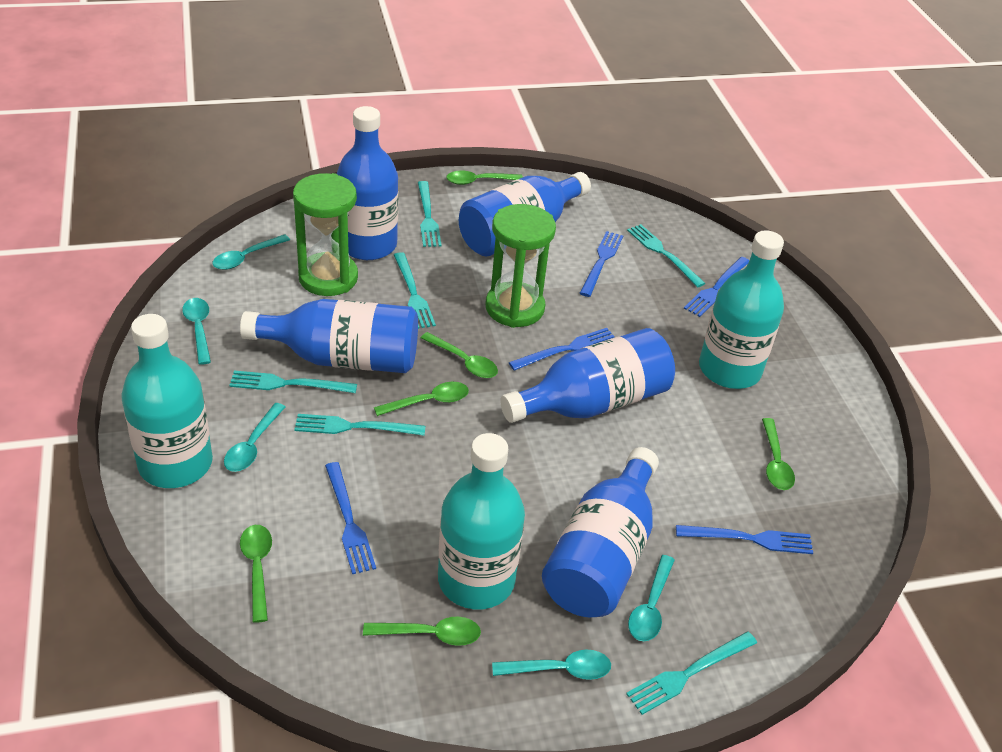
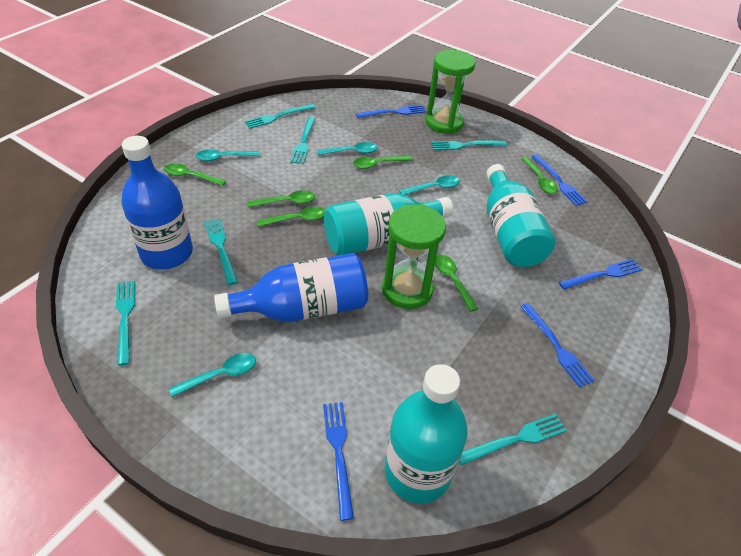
blue bottle: 5 -> 2
turquoise spoon: 5 -> 4

